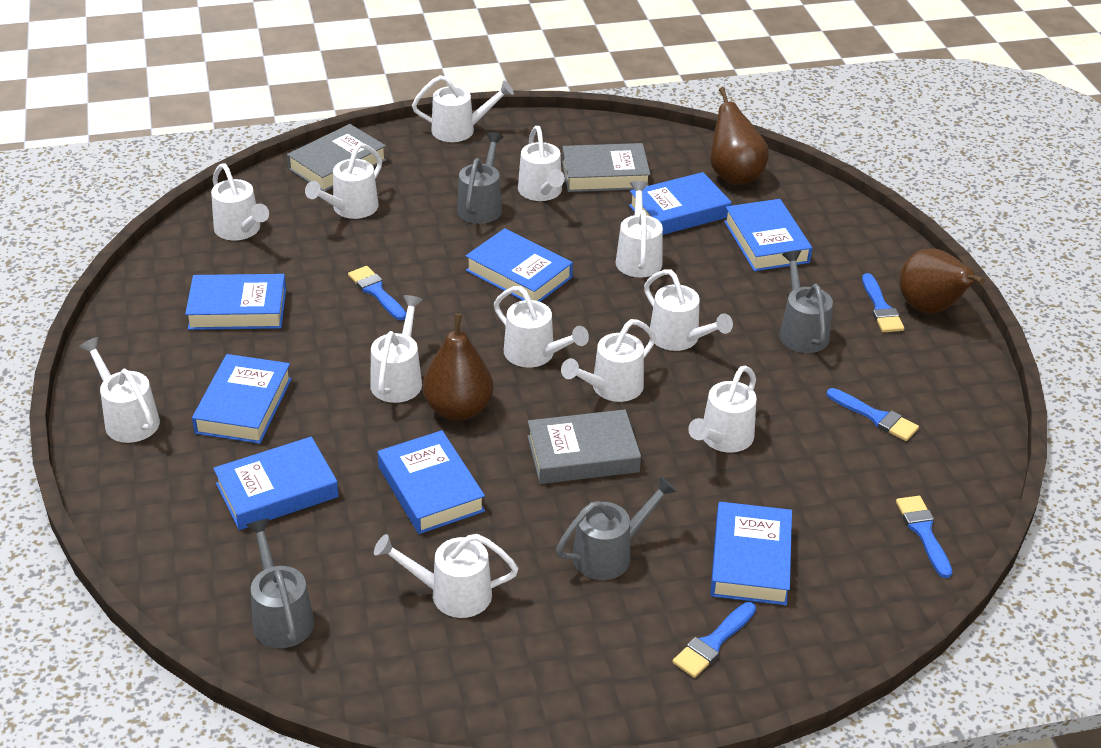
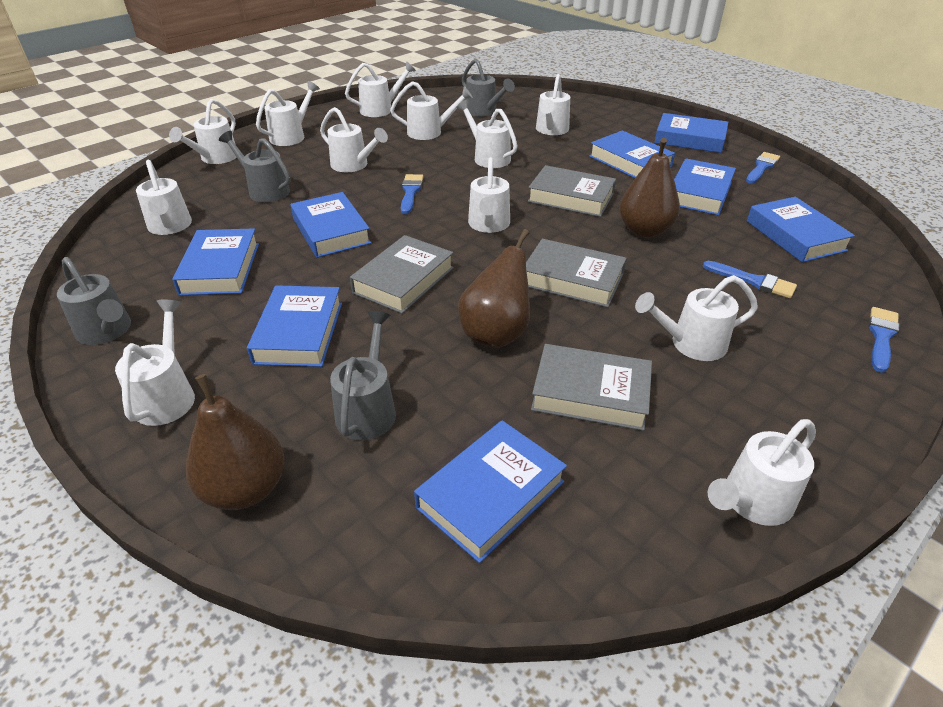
blue brush: 5 -> 4
grey book: 3 -> 4

